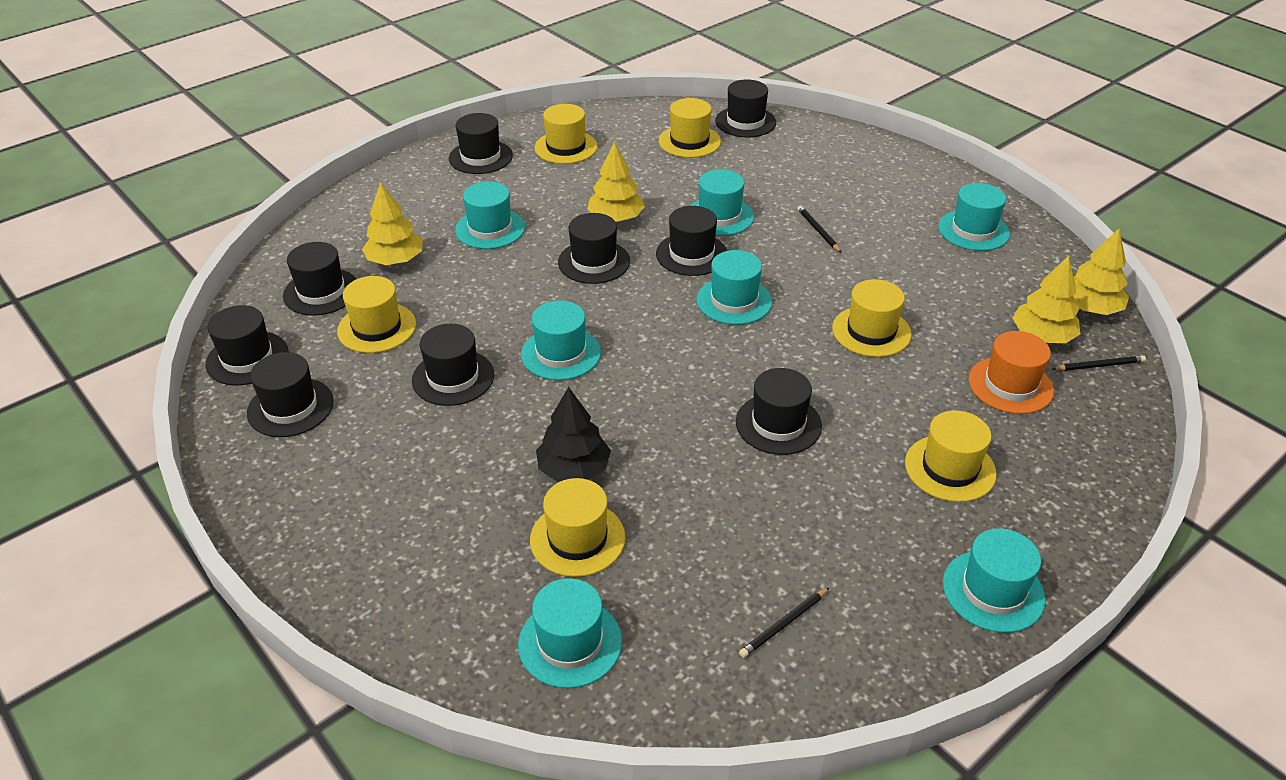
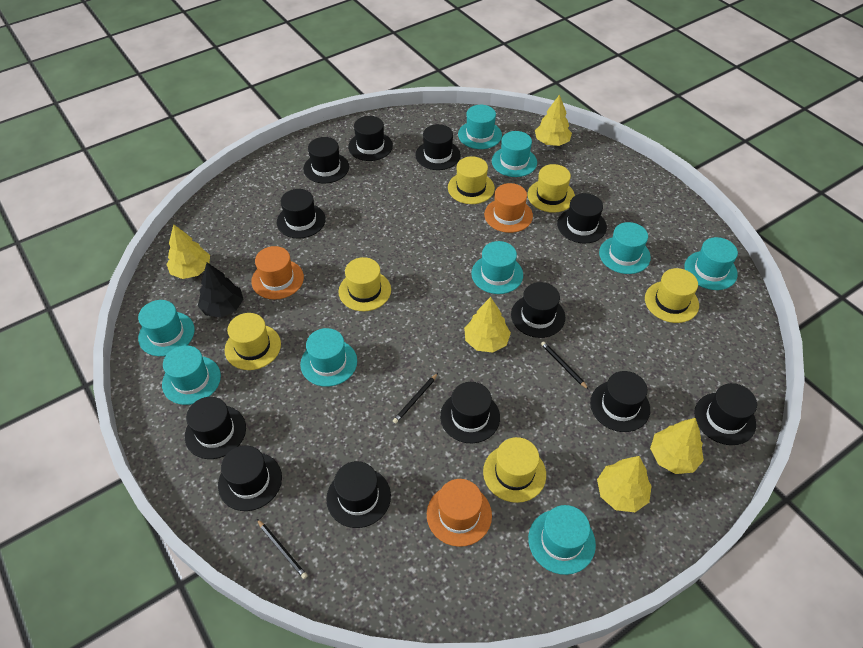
black hat: 9 -> 12
orange hat: 1 -> 3
turquoise hat: 7 -> 9
yellow tree: 4 -> 5

